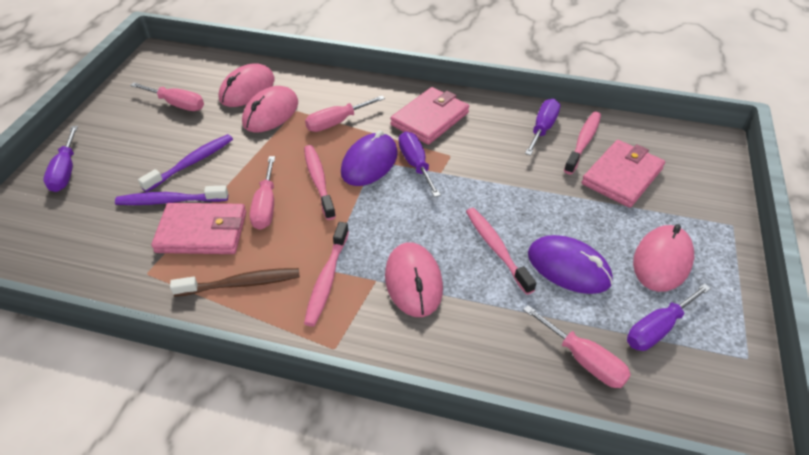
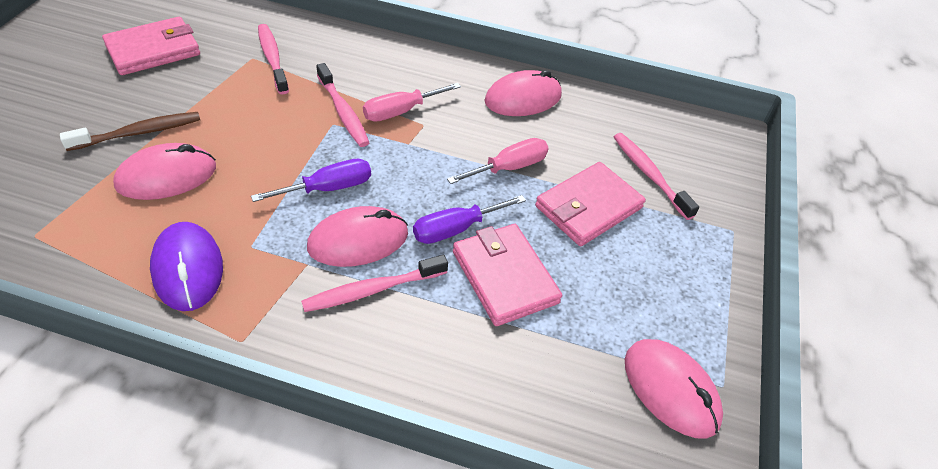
pink screwdriver: 4 -> 2
purple mouse: 2 -> 1
purple screwdriver: 4 -> 2
purple toothbrush: 2 -> 0

